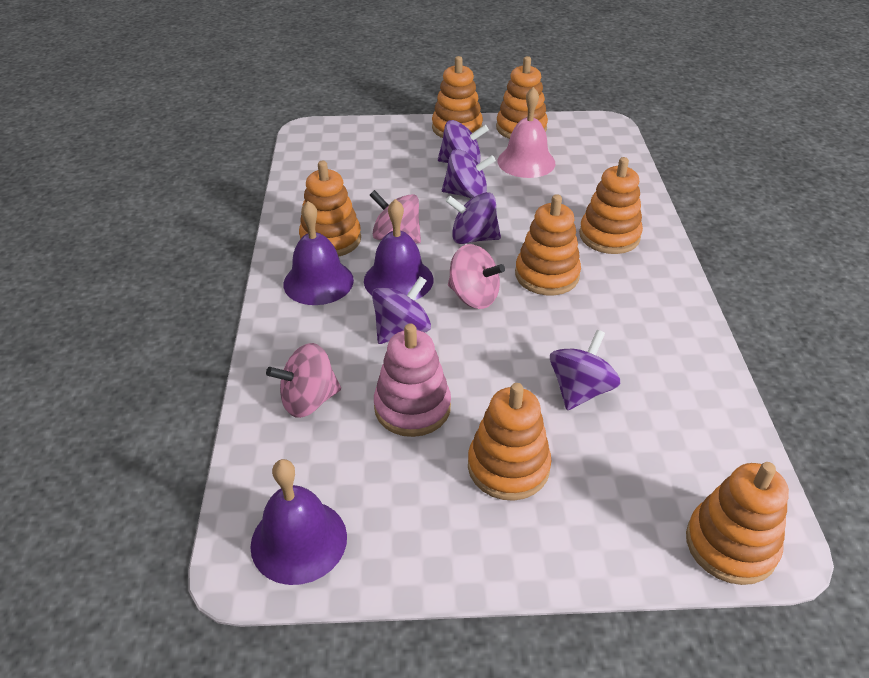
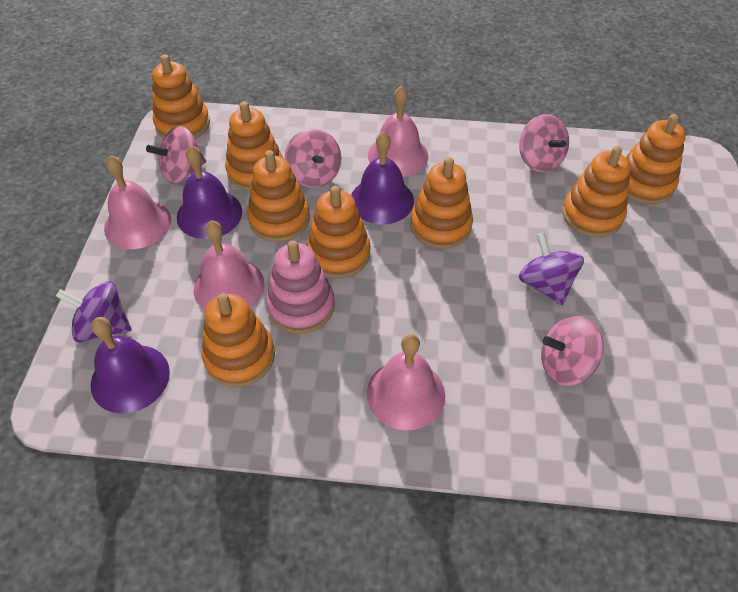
orange stacking toy: 7 -> 8
pink bell: 1 -> 4
pink spinning top: 3 -> 4
purple spinning top: 5 -> 2

